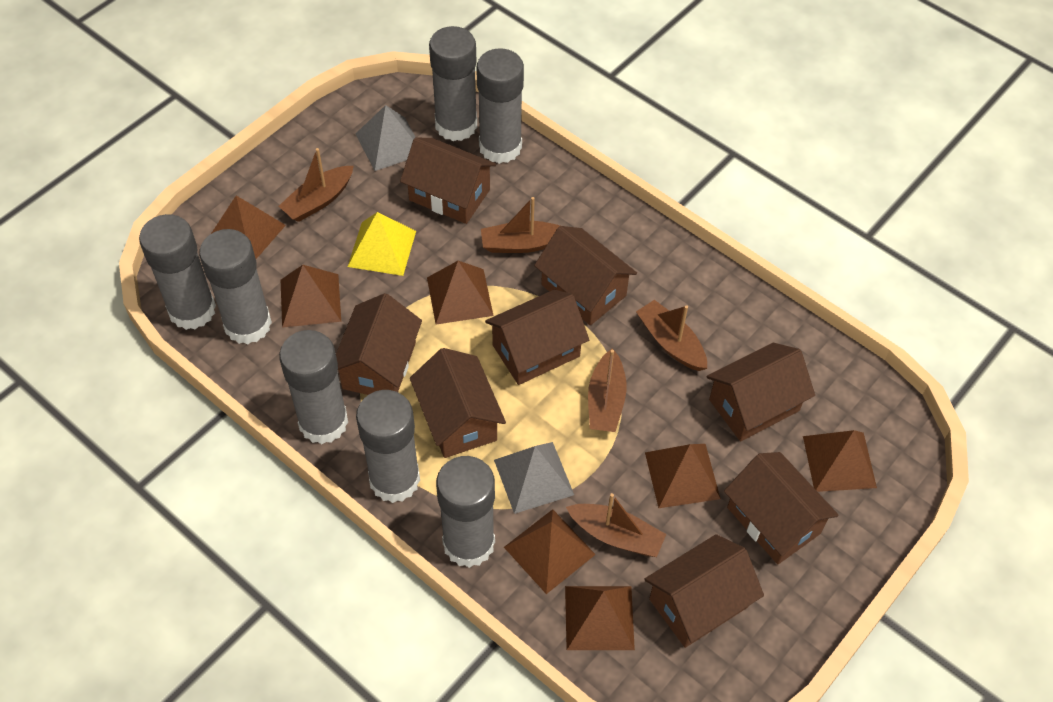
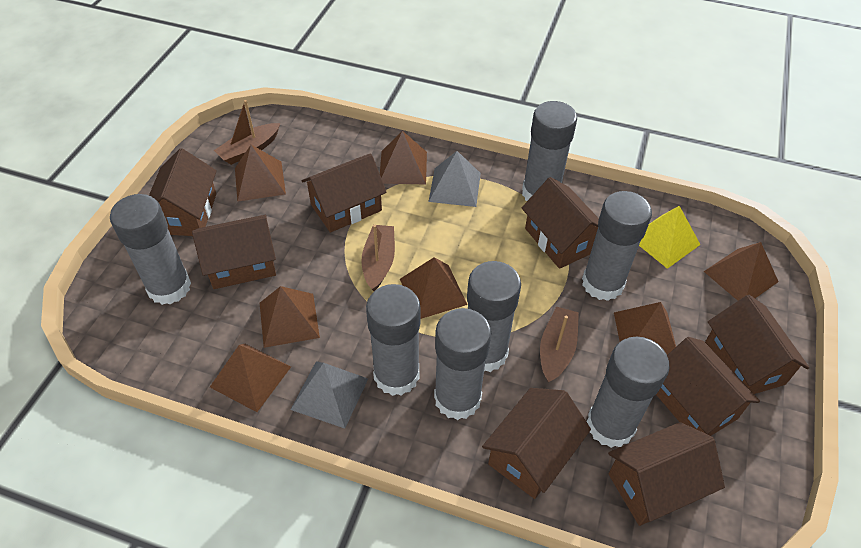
brown boat: 5 -> 3

